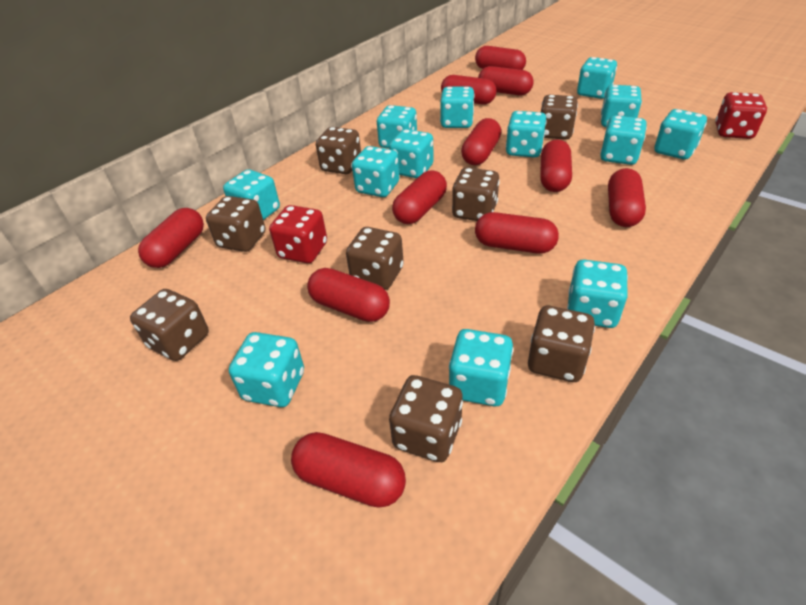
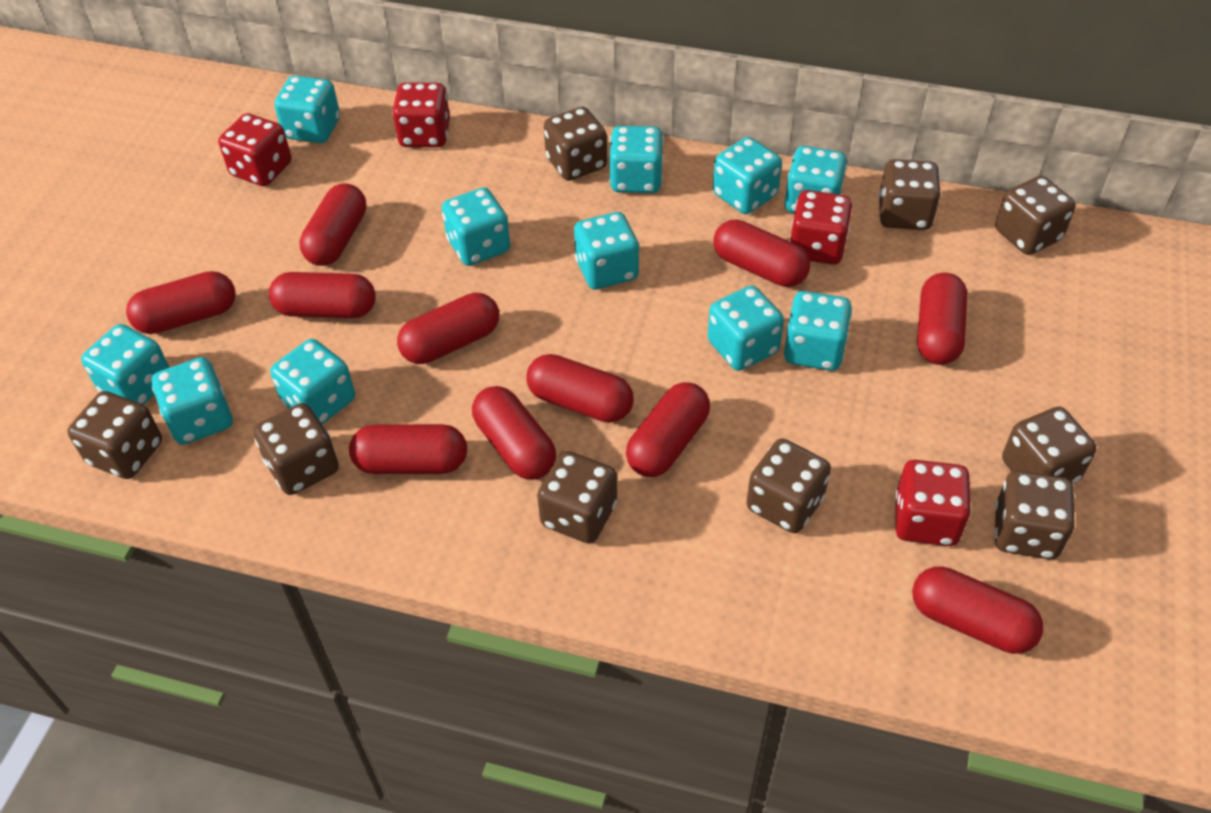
brown dice: 8 -> 9
red dice: 2 -> 4
turquoise dice: 13 -> 11

